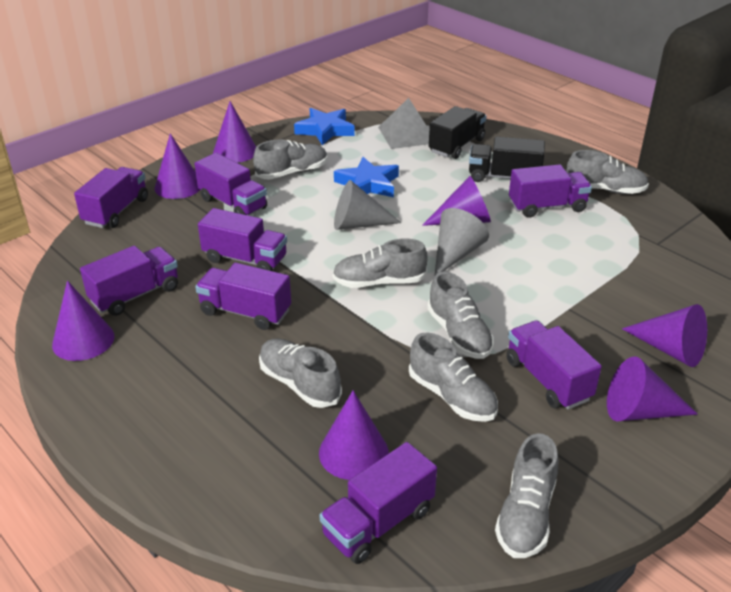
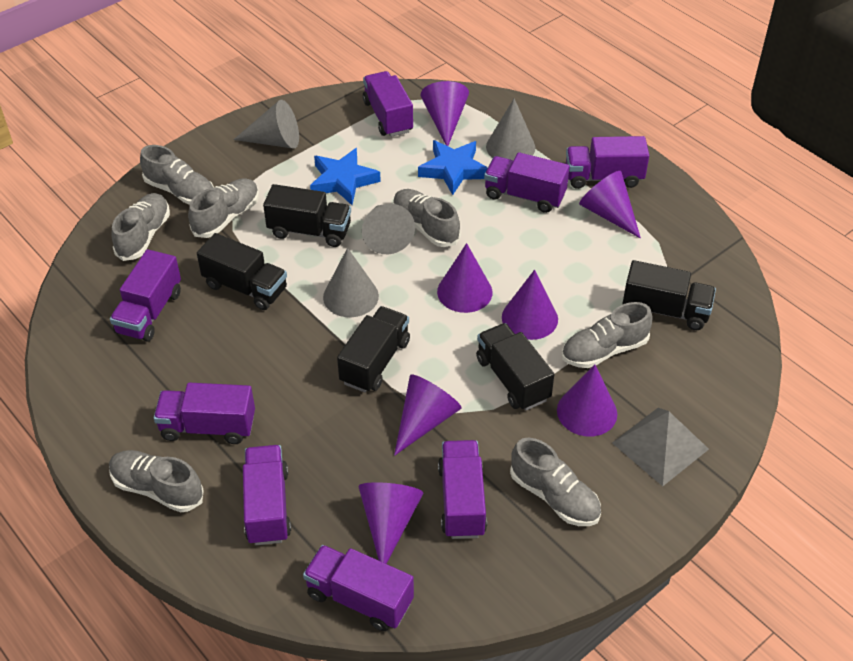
black truck: 2 -> 5
grey cone: 2 -> 4

